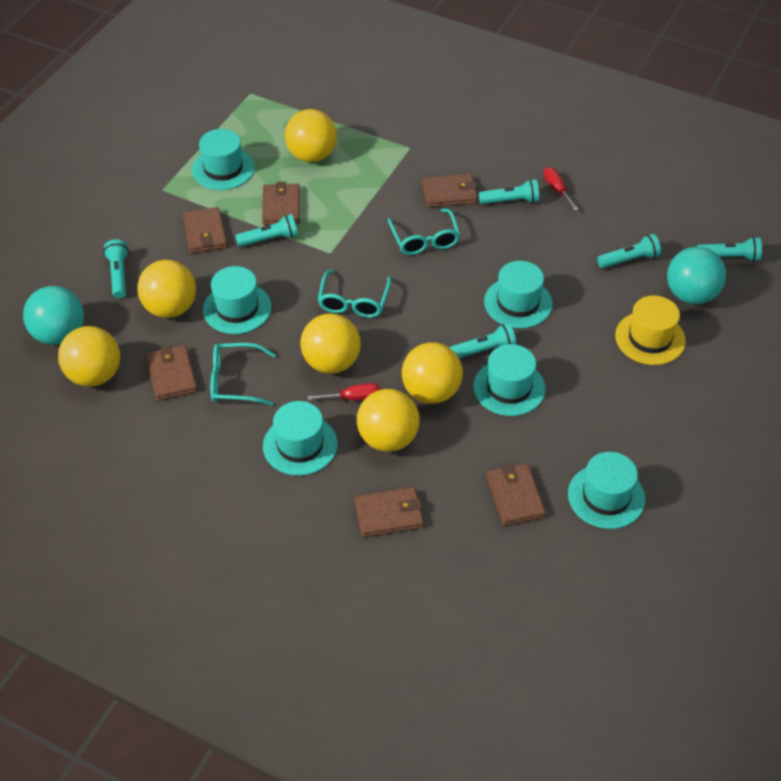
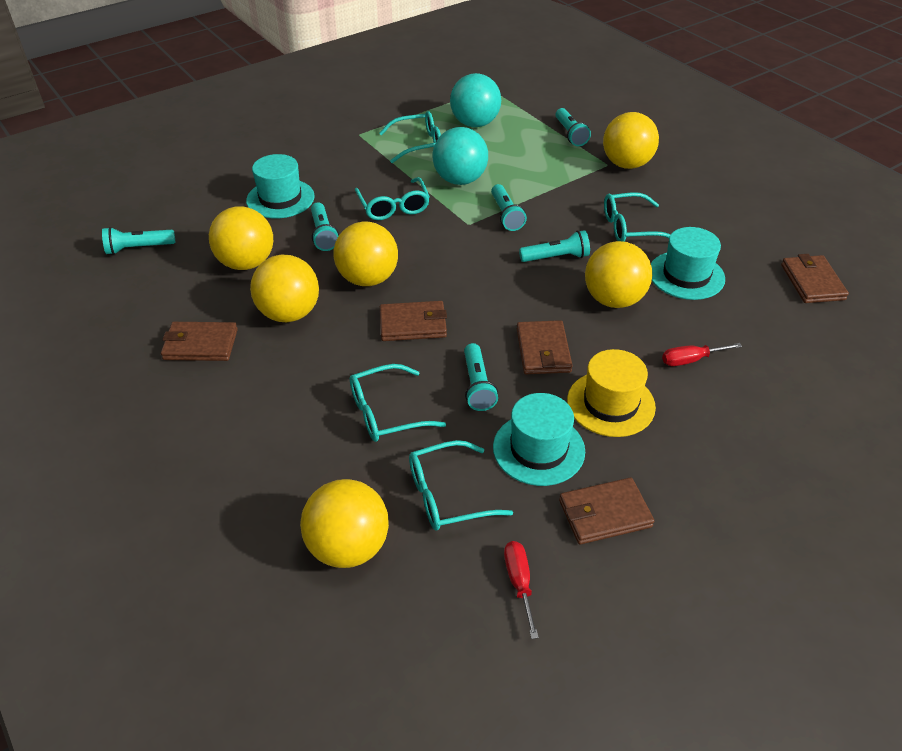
brown wallet: 6 -> 5
turquoise glasses: 3 -> 5
turquoise hat: 6 -> 3

